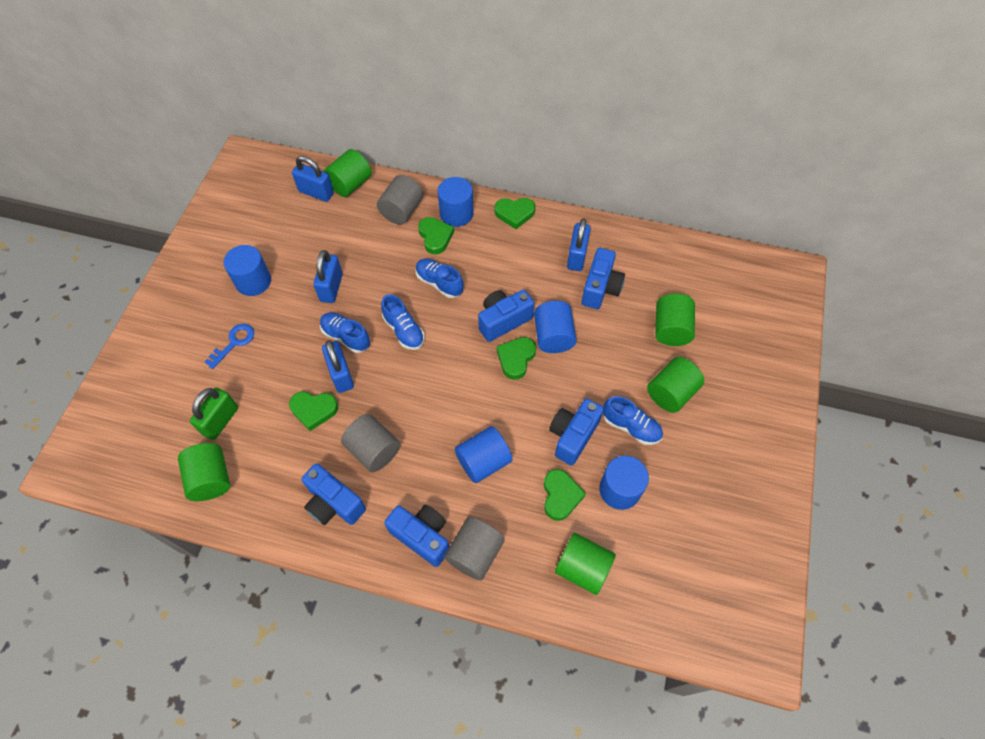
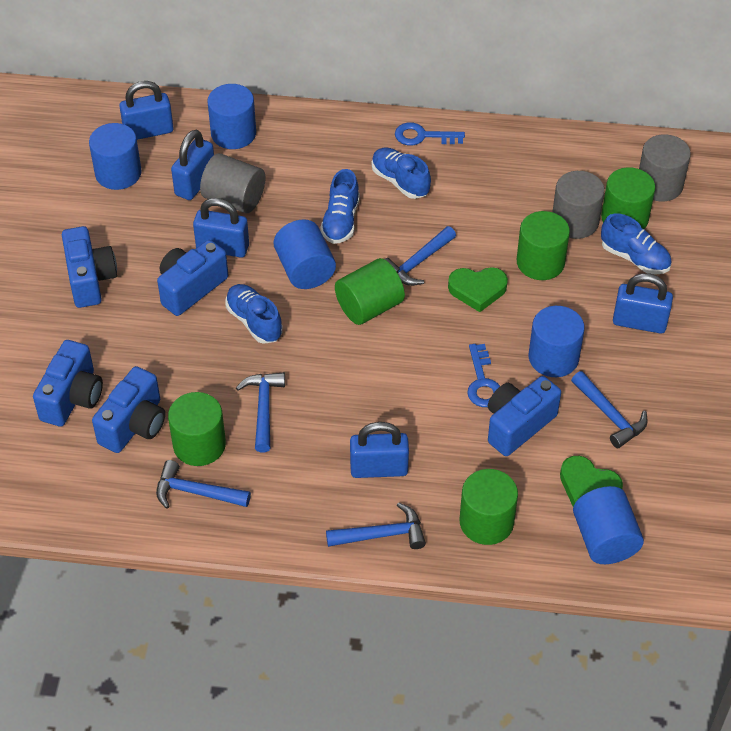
blue hammer: 0 -> 5
blue key: 1 -> 2
blue padlock: 4 -> 5
green heart: 5 -> 2
green padlock: 1 -> 0

